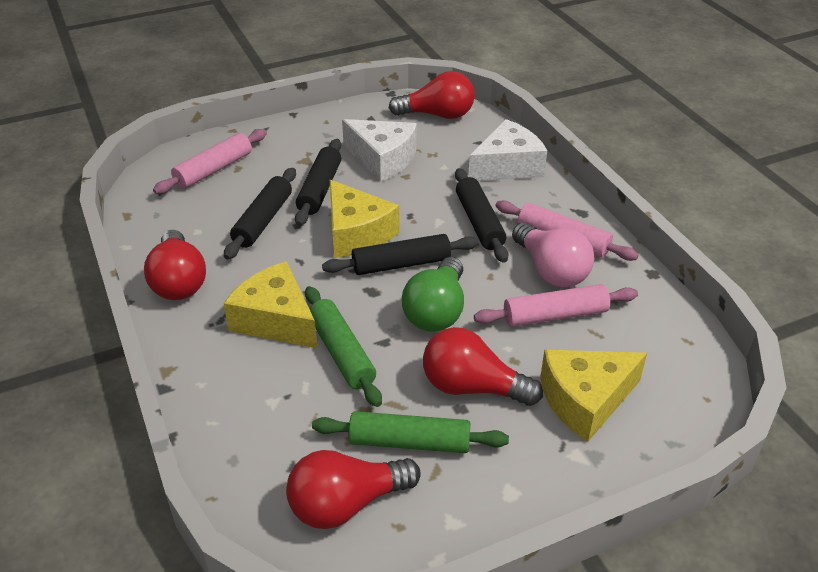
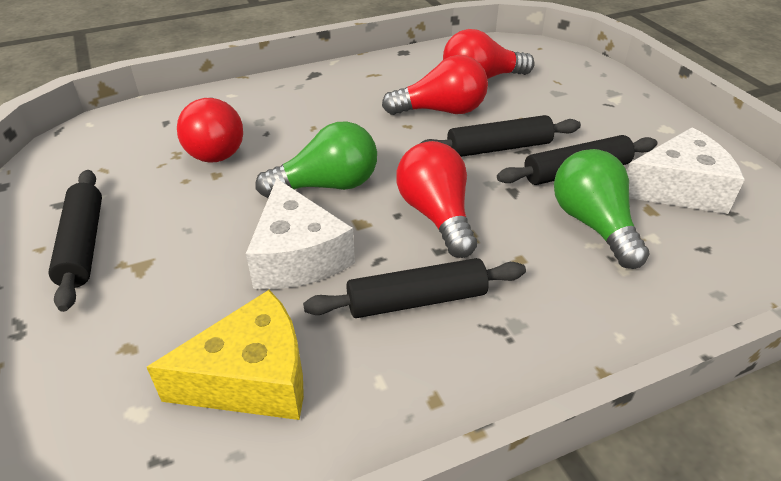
green light bulb: 1 -> 2
green rolling pin: 2 -> 0
pink light bulb: 1 -> 0
pink rolling pin: 3 -> 0
yellow cheese: 3 -> 1

